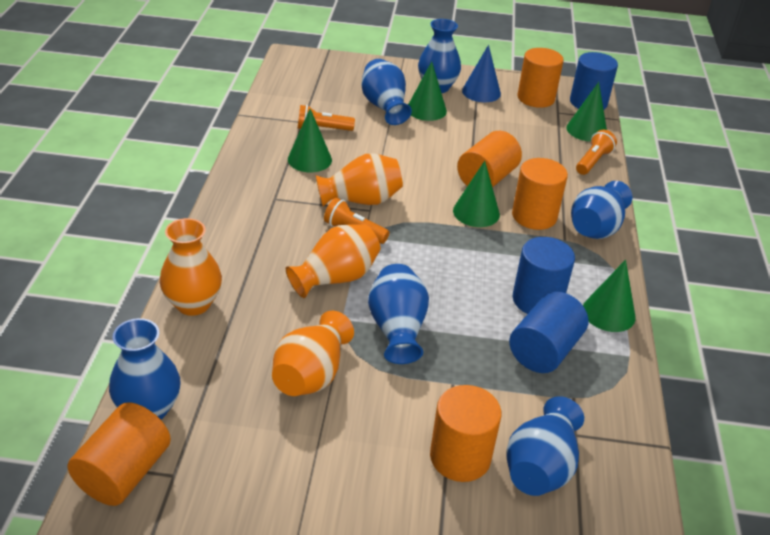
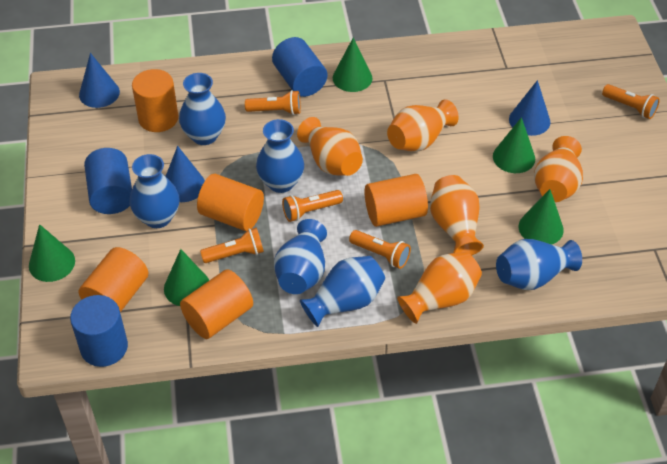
blue cone: 1 -> 3
orange flashlight: 3 -> 5
orange vase: 4 -> 5

